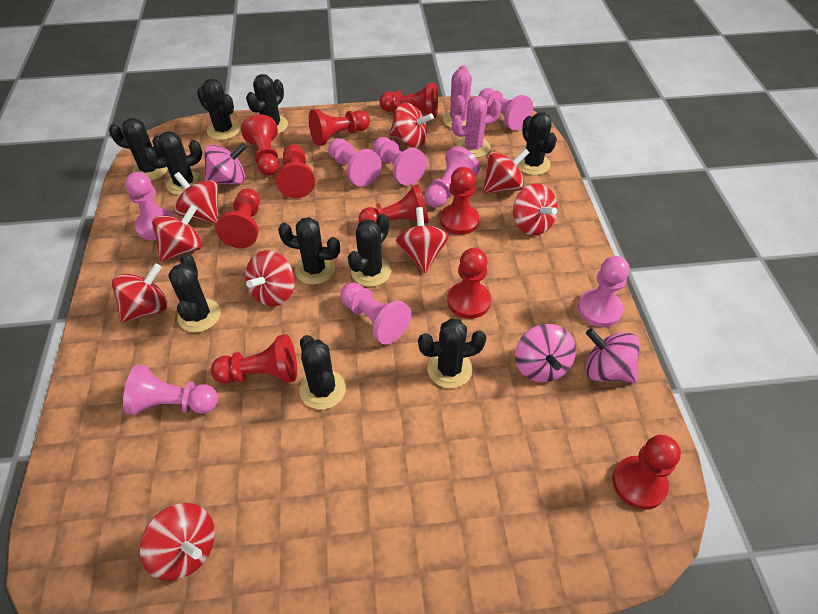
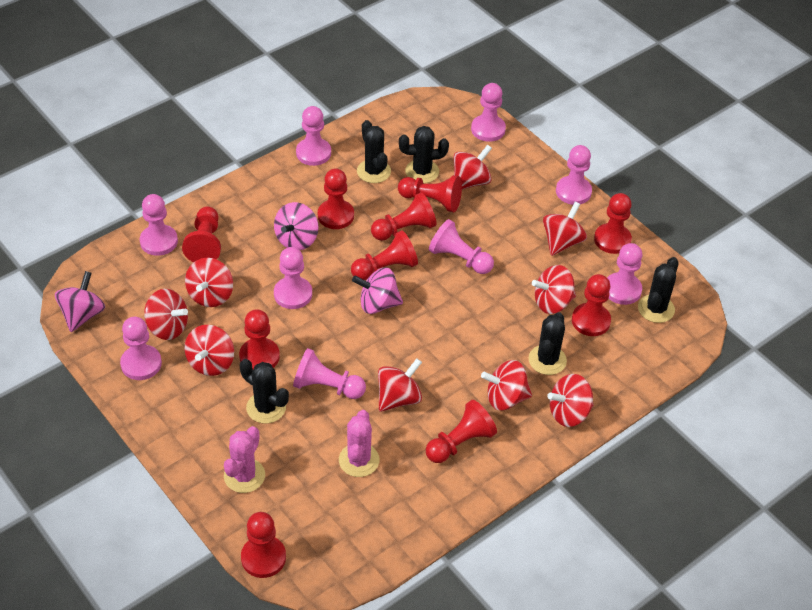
black cactus: 10 -> 5
pink pawn: 8 -> 9

